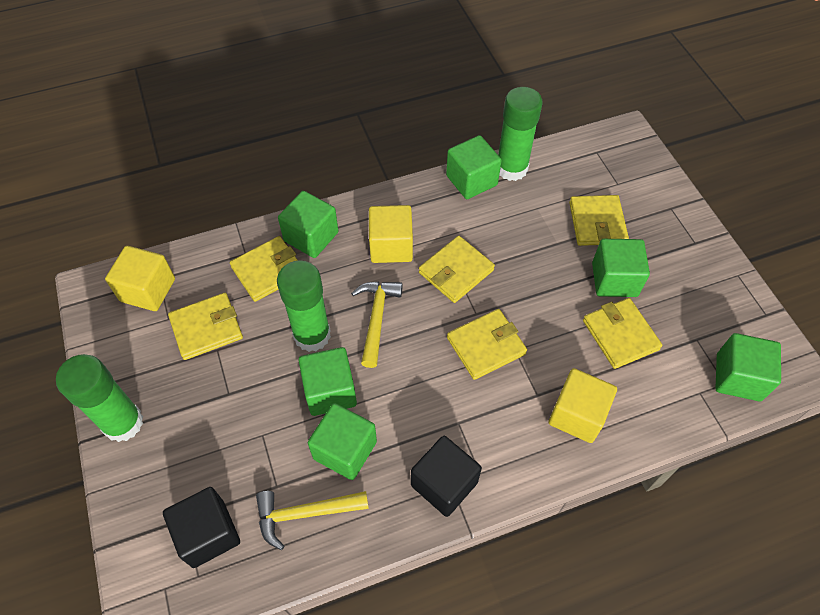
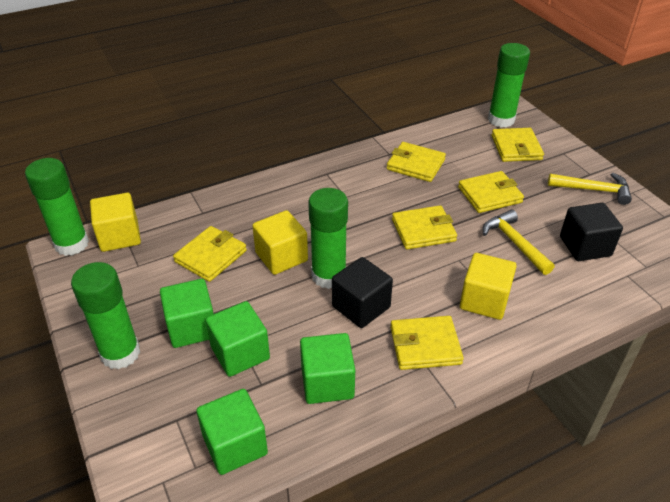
green cube: 6 -> 4
green glue stick: 3 -> 4

